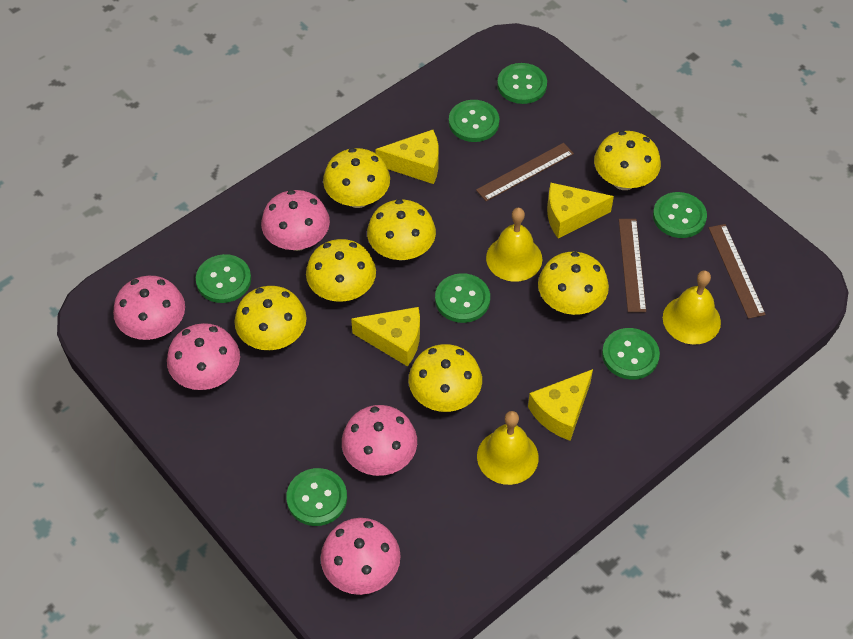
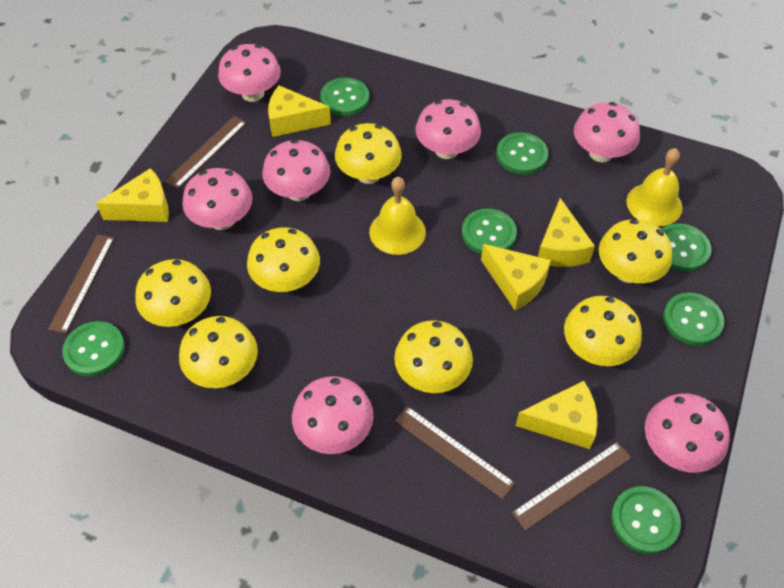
brown ruler: 3 -> 4
pink mushroom: 5 -> 7
yellow bell: 3 -> 2
yellow cheese: 4 -> 5

